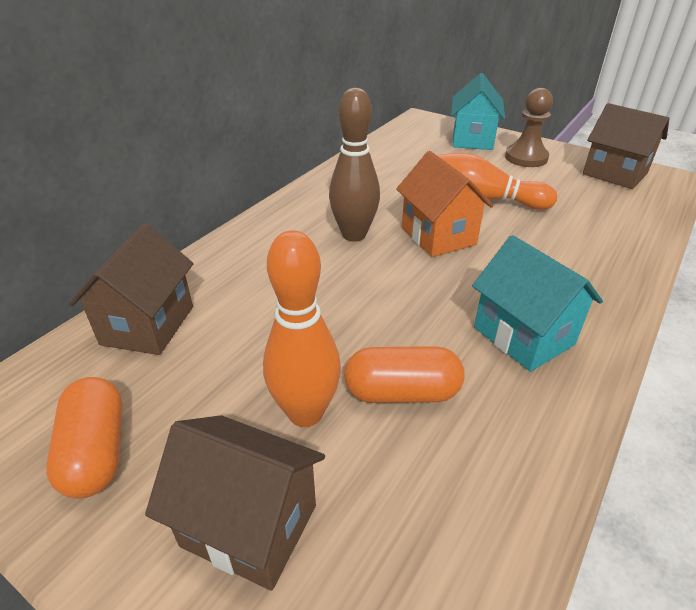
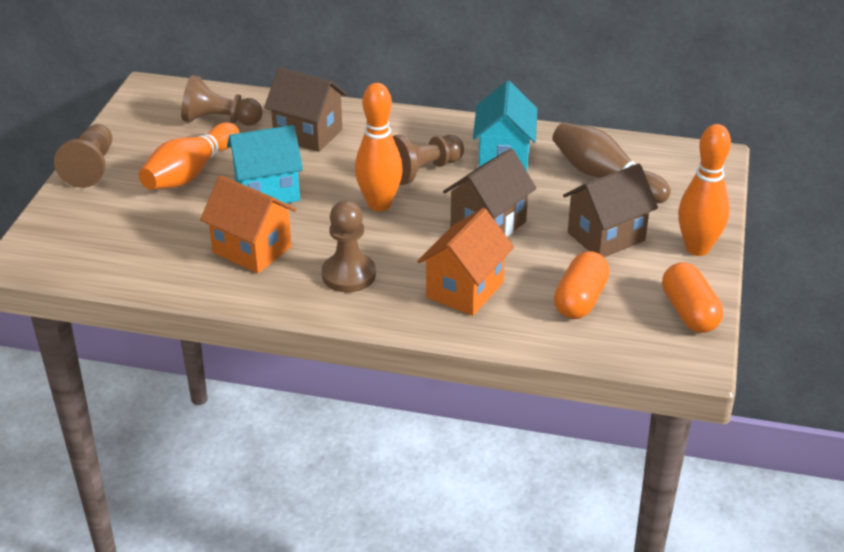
brown pawn: 1 -> 4
orange bowling pin: 2 -> 3
orange house: 1 -> 2

